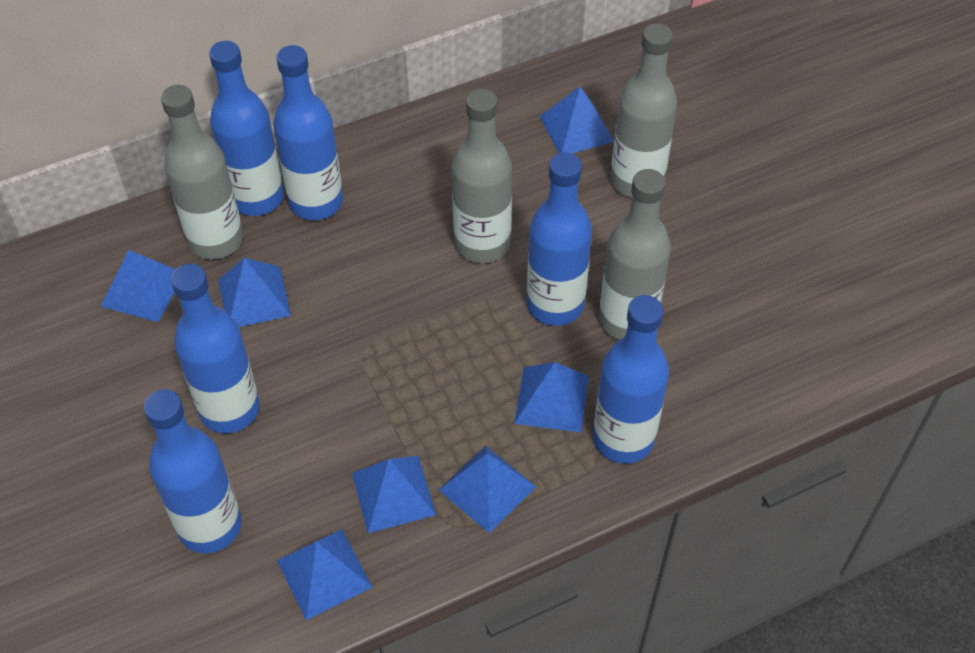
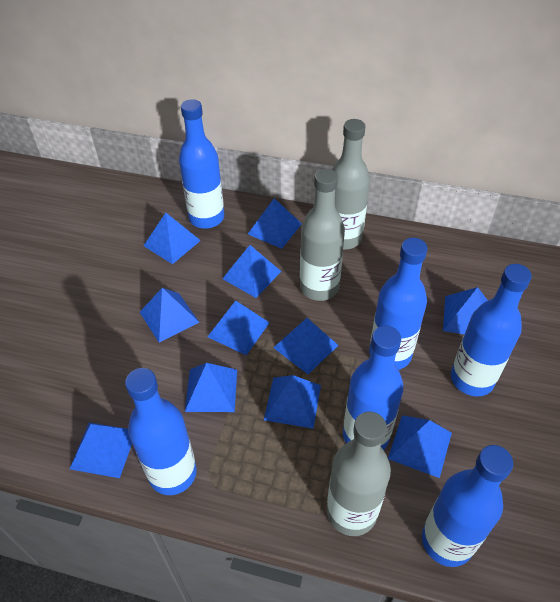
blue pyramid: 7 -> 11
grey bottle: 4 -> 3

